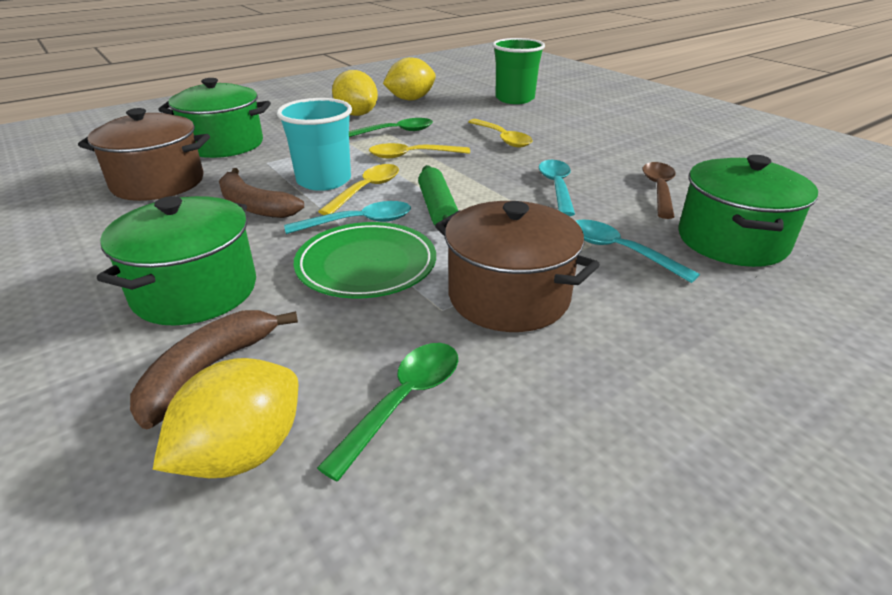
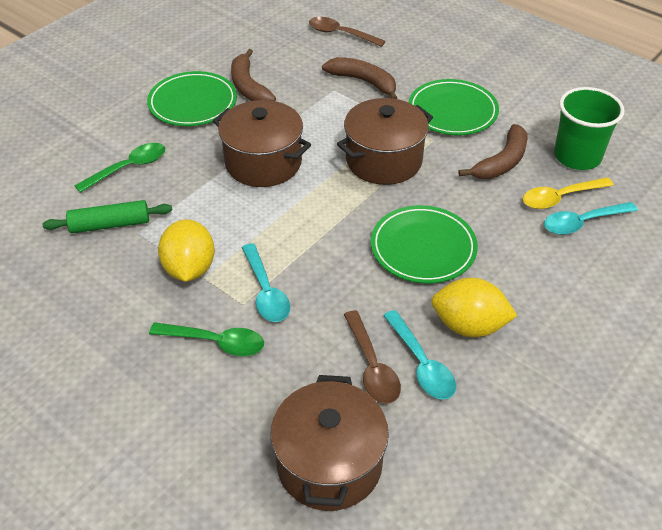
brown banana: 2 -> 3
brown pot: 2 -> 3
brown spoon: 1 -> 2
green plate: 1 -> 3
green pot: 3 -> 0
turquoise cup: 1 -> 0
yellow lemon: 3 -> 2
yellow spoon: 3 -> 1

